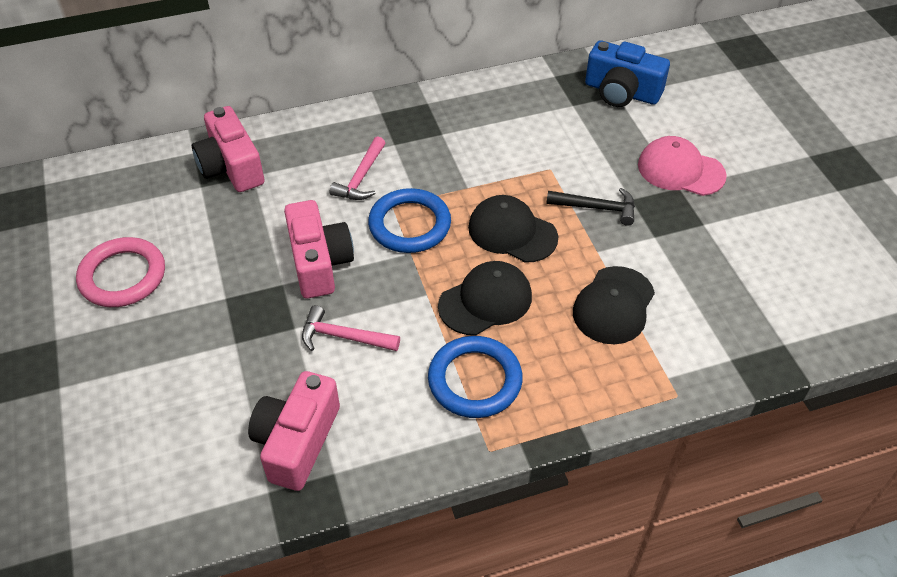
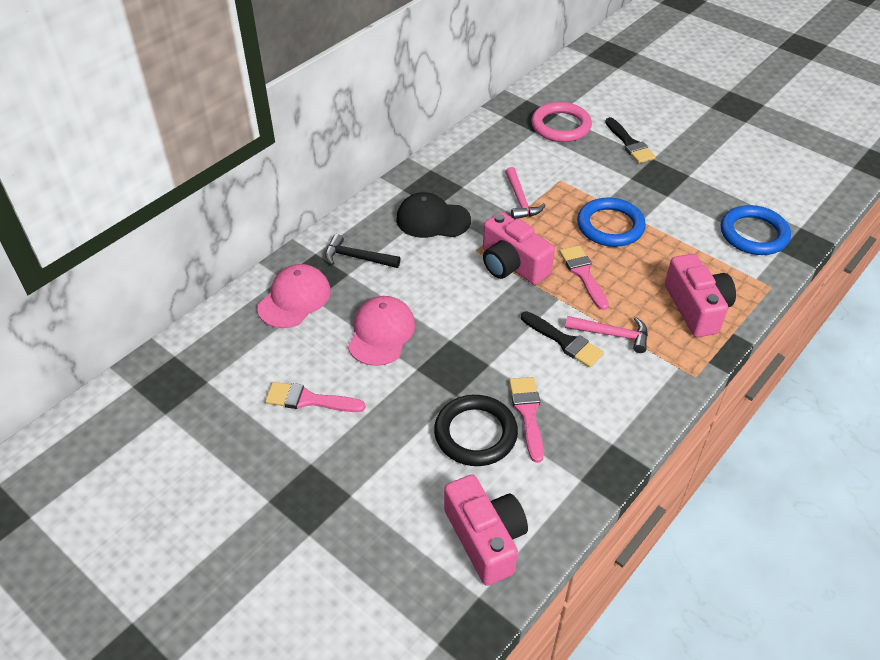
black brush: 0 -> 2
black cap: 3 -> 1
black ring: 0 -> 1
blue camera: 1 -> 0
pink brush: 0 -> 3
pink cap: 1 -> 2

